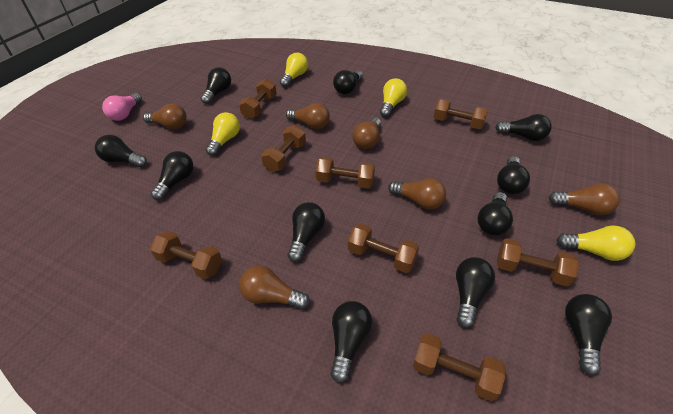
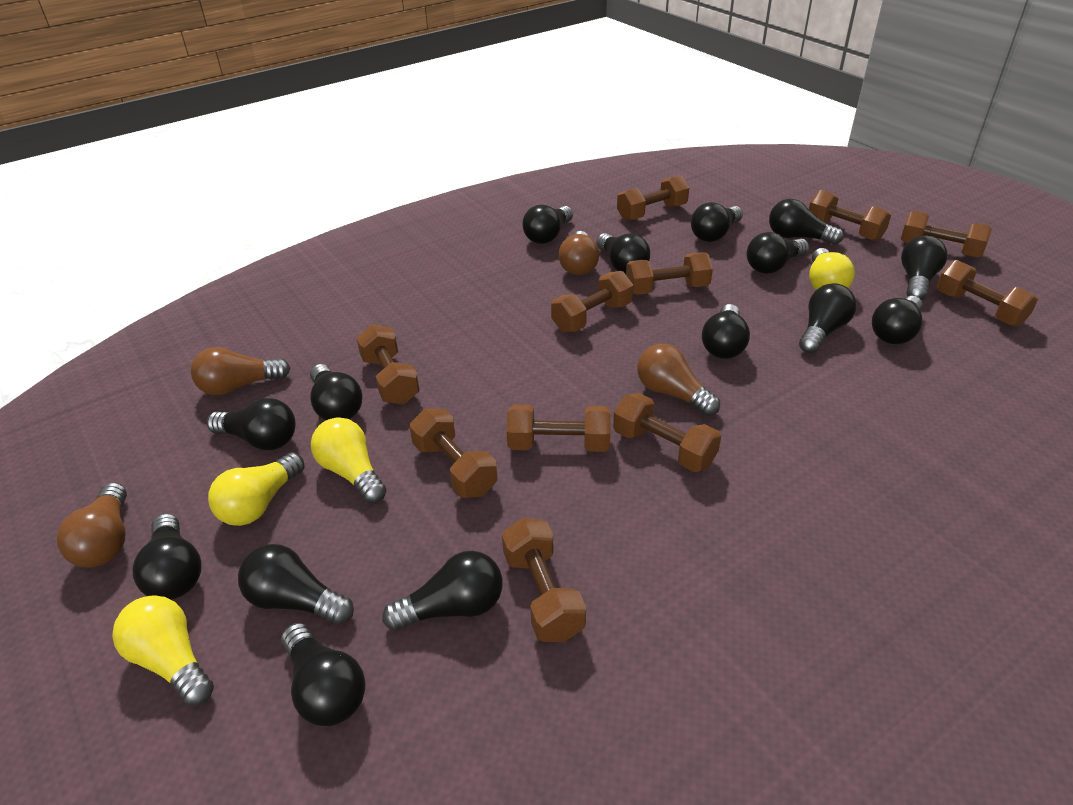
black light bulb: 11 -> 15
brown dumbbell: 8 -> 11
brown light bulb: 6 -> 4
pink light bulb: 1 -> 0

